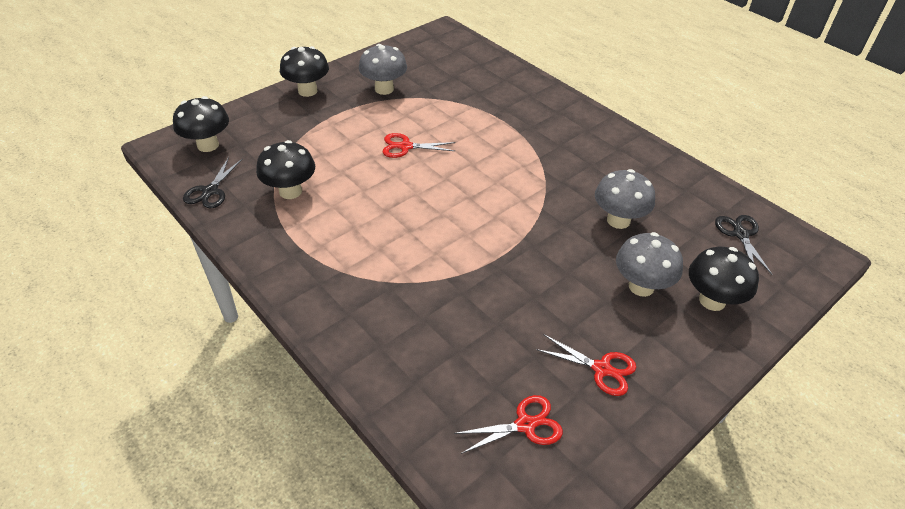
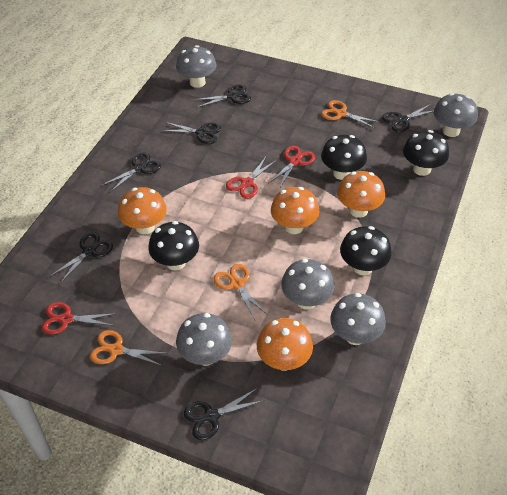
black scissors: 2 -> 6
grey mushroom: 3 -> 5
orange mushroom: 0 -> 4
orange scissors: 0 -> 3

